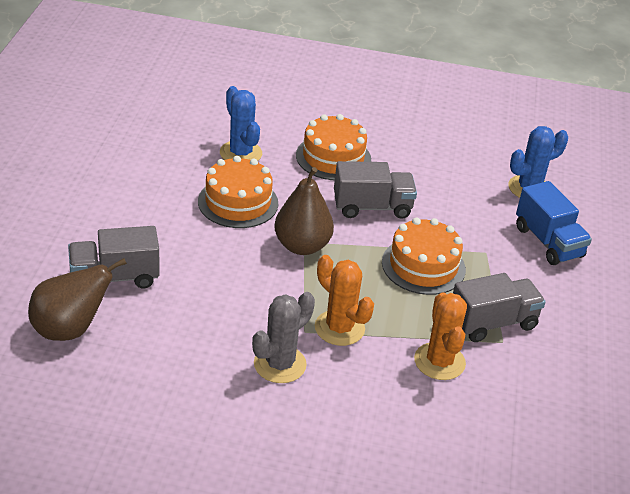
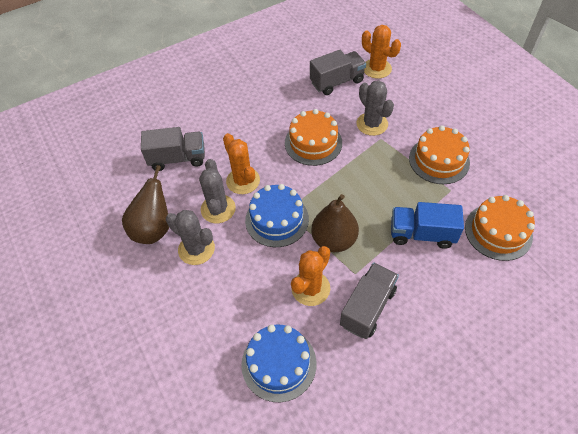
blue cactus: 2 -> 0
blue cake: 0 -> 2
grey cactus: 1 -> 3
orange cactus: 2 -> 3

